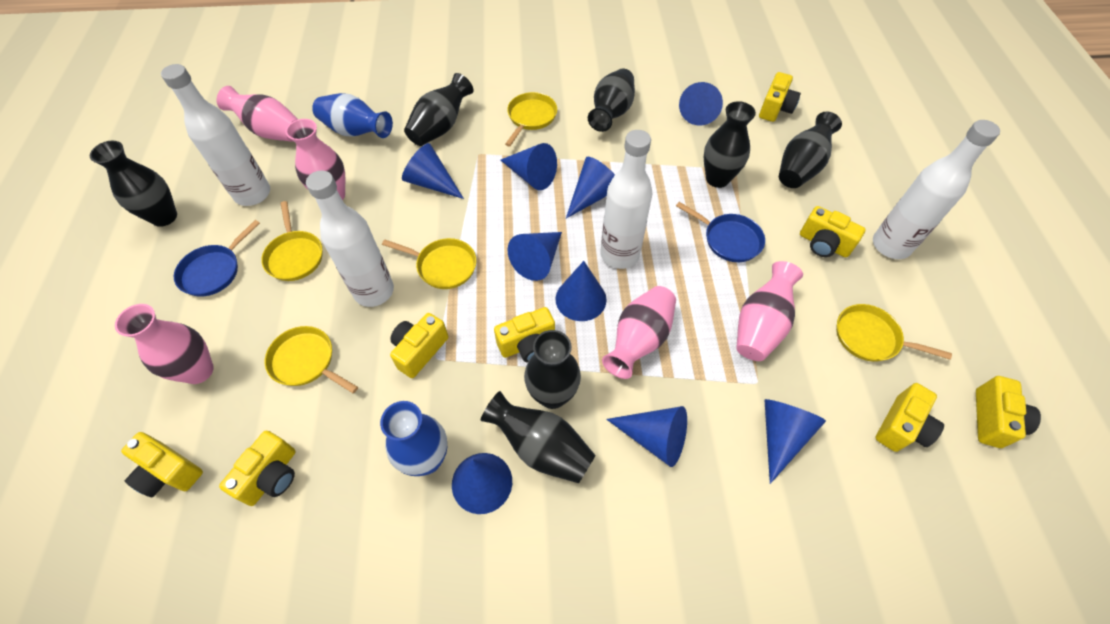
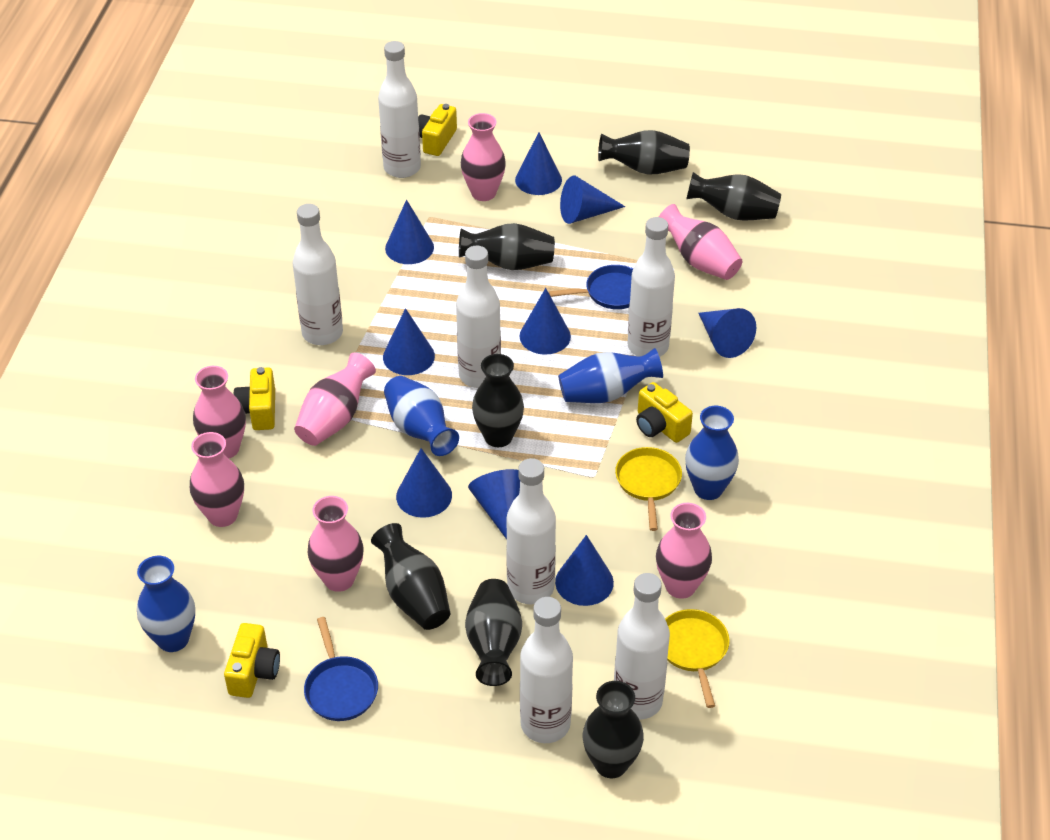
blue vase: 2 -> 4
pink vase: 5 -> 7
white bottle: 4 -> 7
yellow camera: 8 -> 4
yellow pan: 5 -> 2

